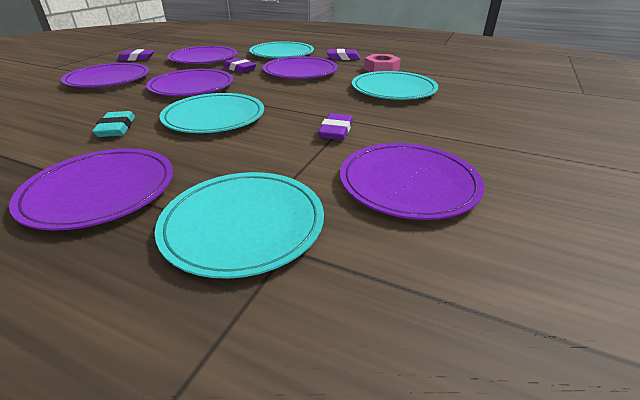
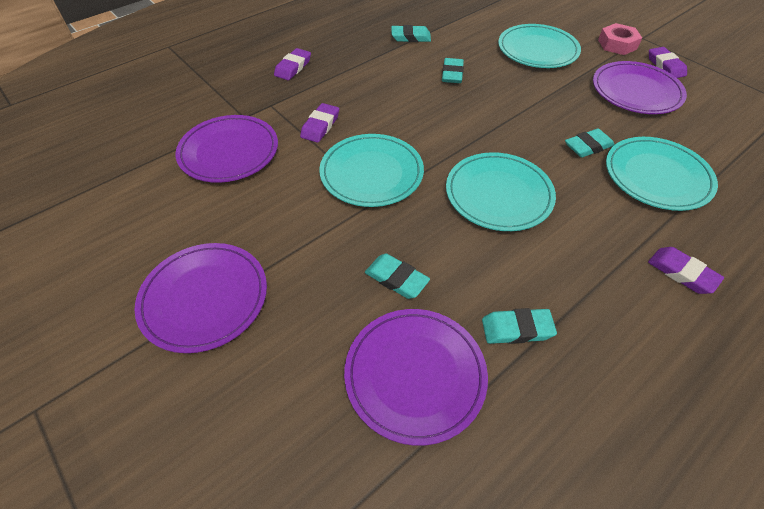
purple plate: 6 -> 4
turquoise eraser: 1 -> 5

